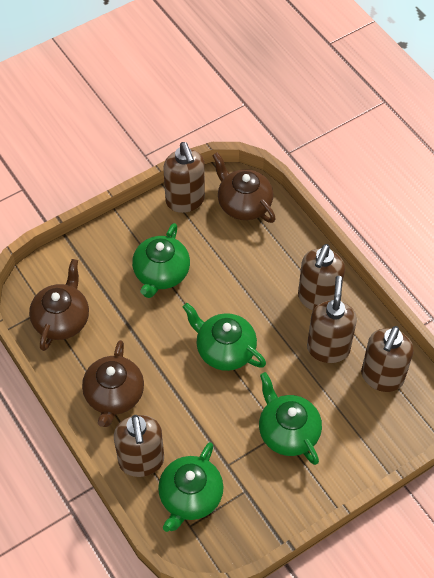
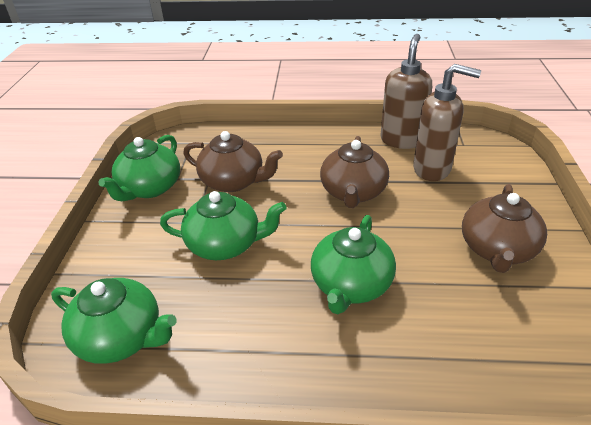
brown soap dispenser: 5 -> 2

